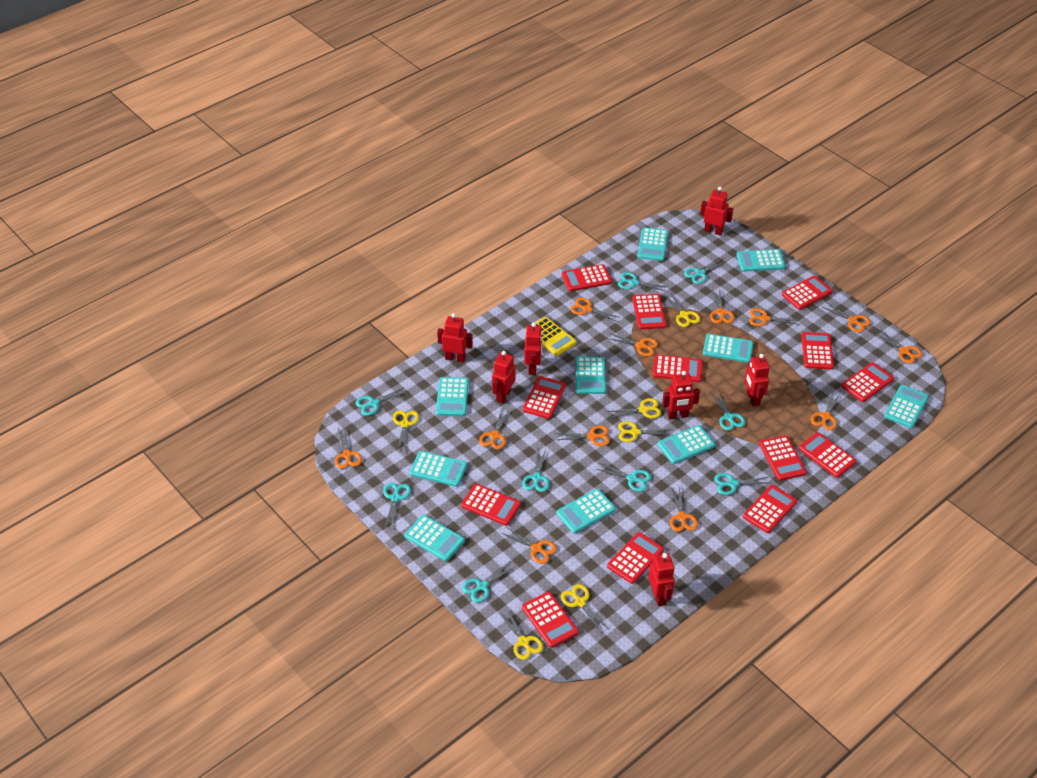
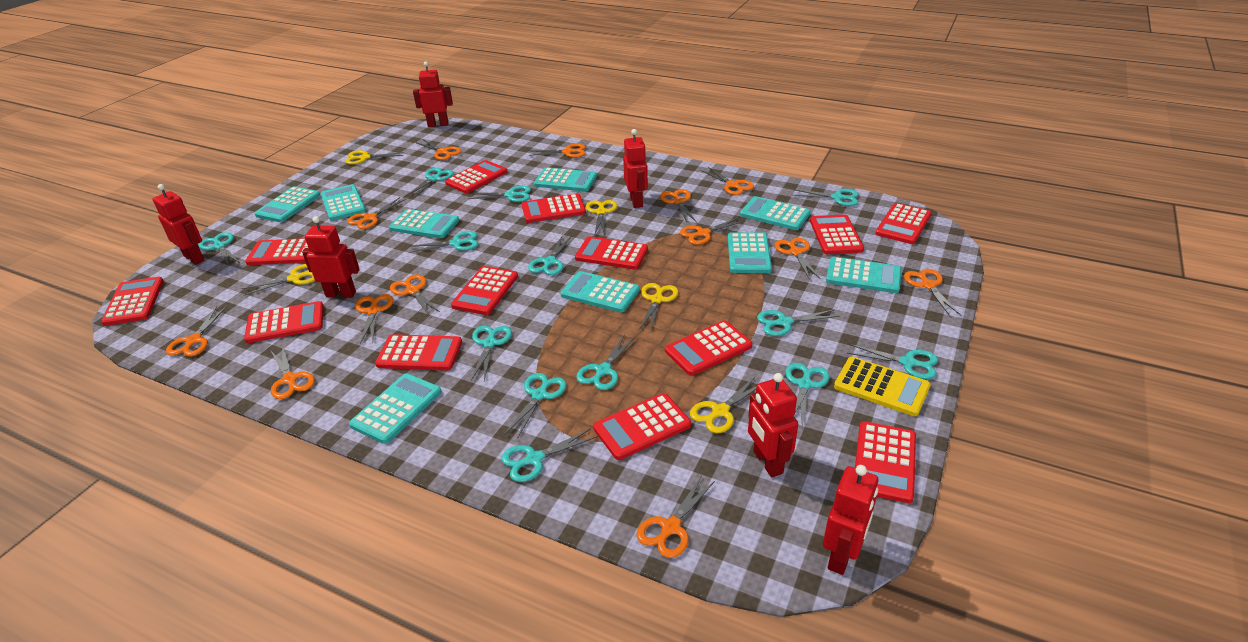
orange scissors: 12 -> 13
red robot: 7 -> 6
turquoise calculator: 10 -> 9
turquoise scissors: 9 -> 13
yellow scissors: 6 -> 5

